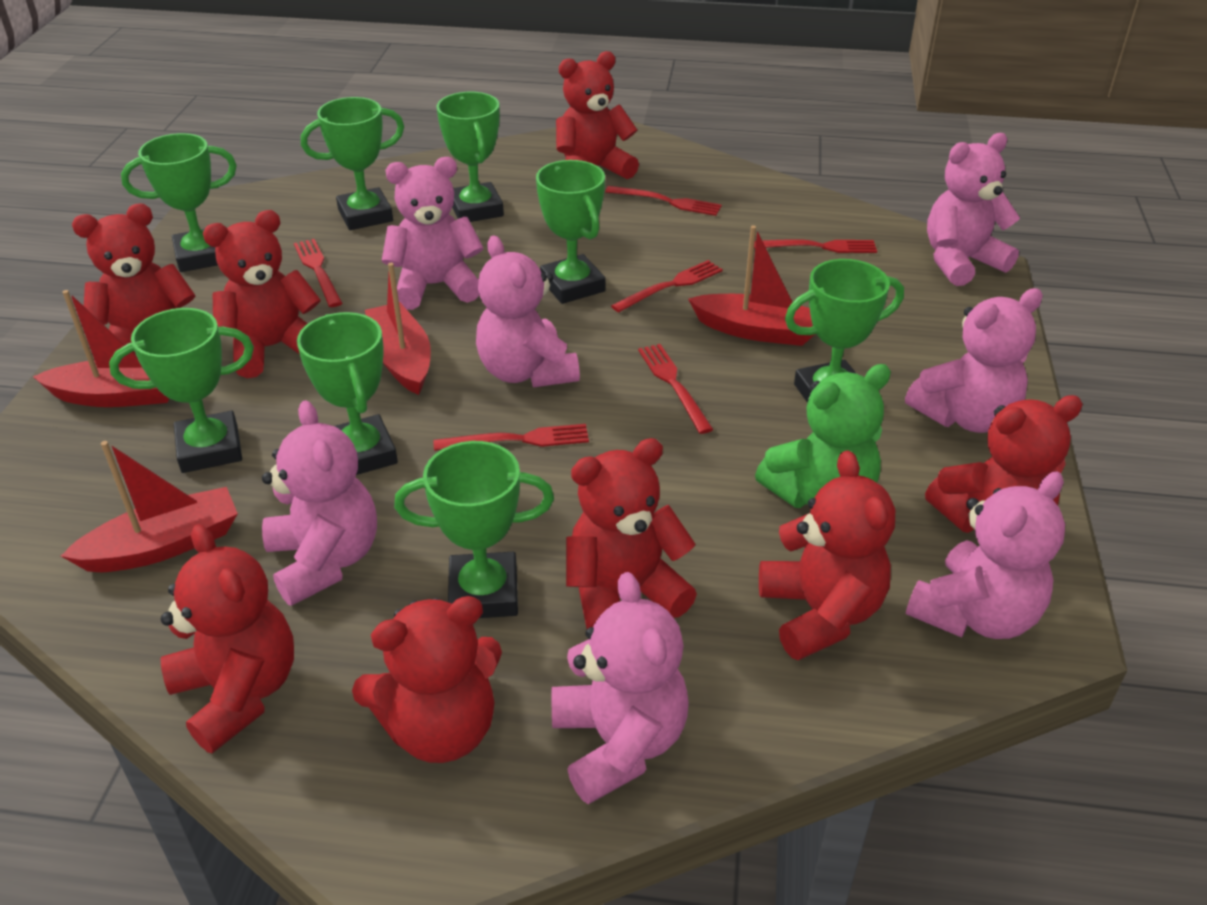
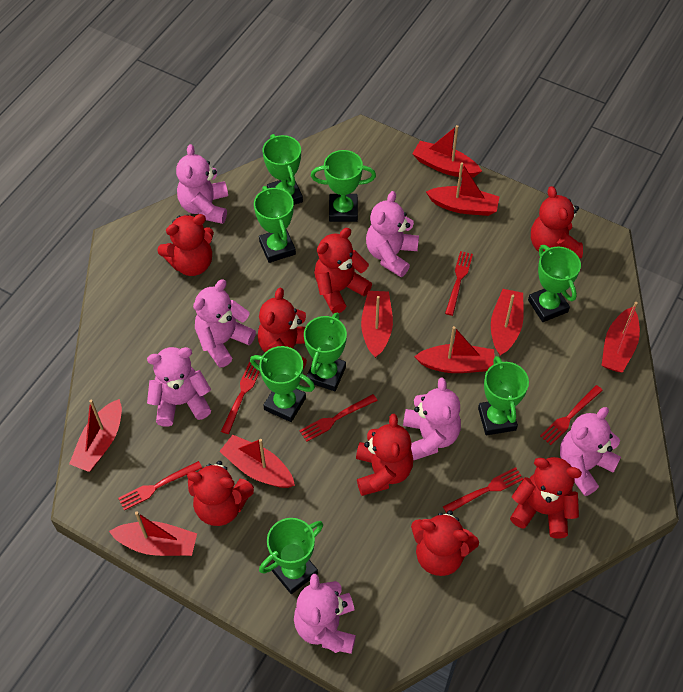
green teddy bear: 1 -> 0
red boat: 4 -> 9

